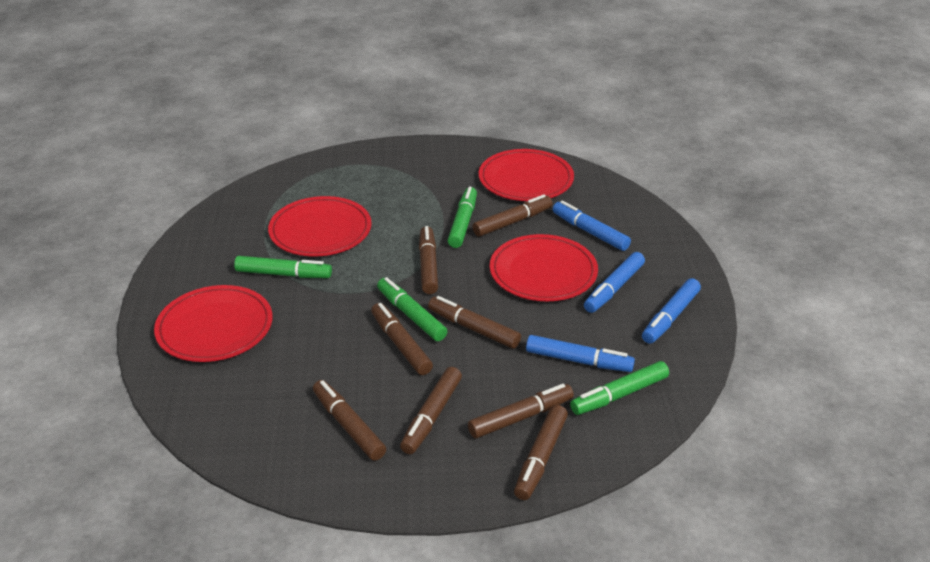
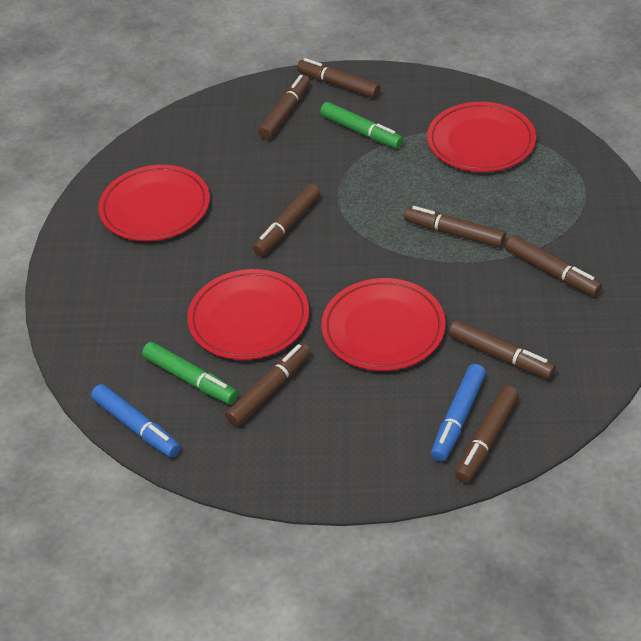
blue marker: 4 -> 2
green marker: 4 -> 2

